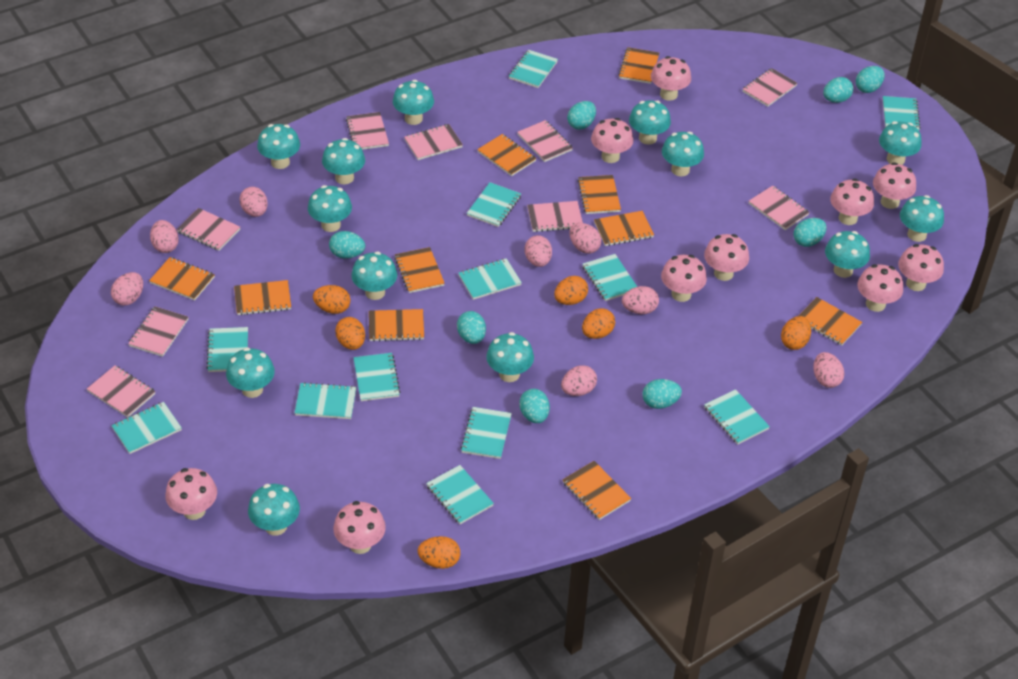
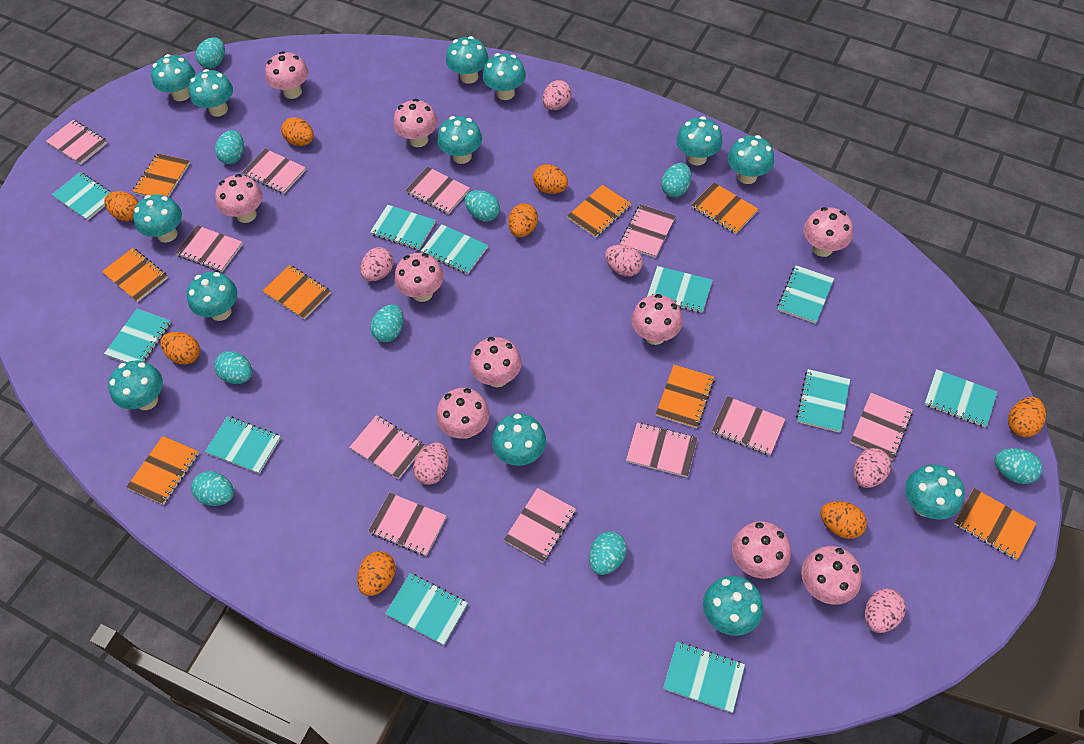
orange egg: 6 -> 8
orange notebook: 10 -> 8
pink egg: 8 -> 6
pink notebook: 9 -> 11
turquoise egg: 8 -> 9
turquoise notebook: 12 -> 11

